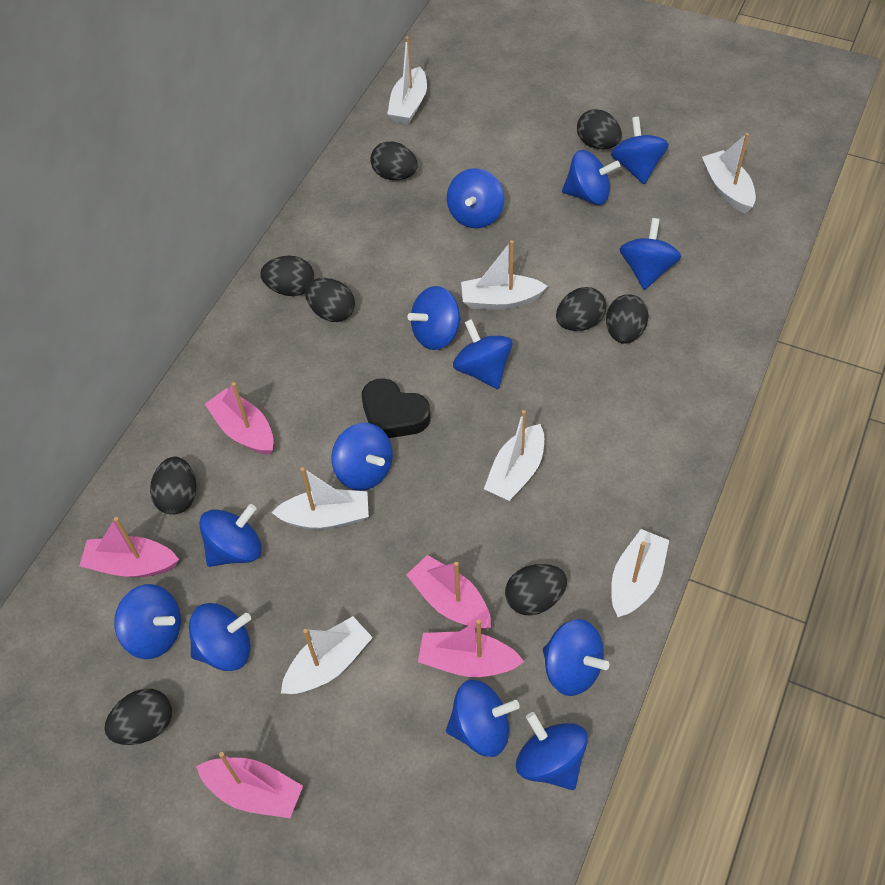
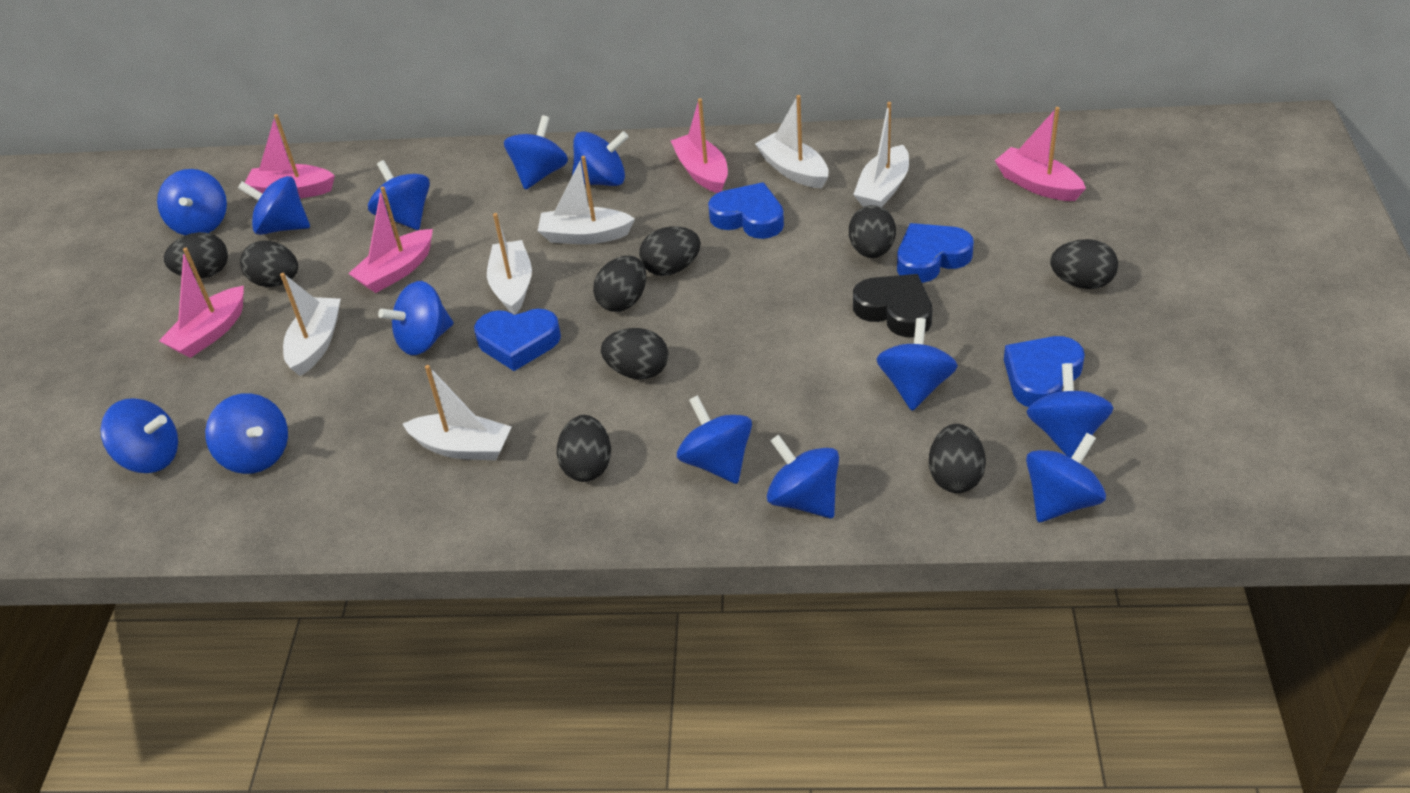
blue heart: 0 -> 4
white boat: 7 -> 6

